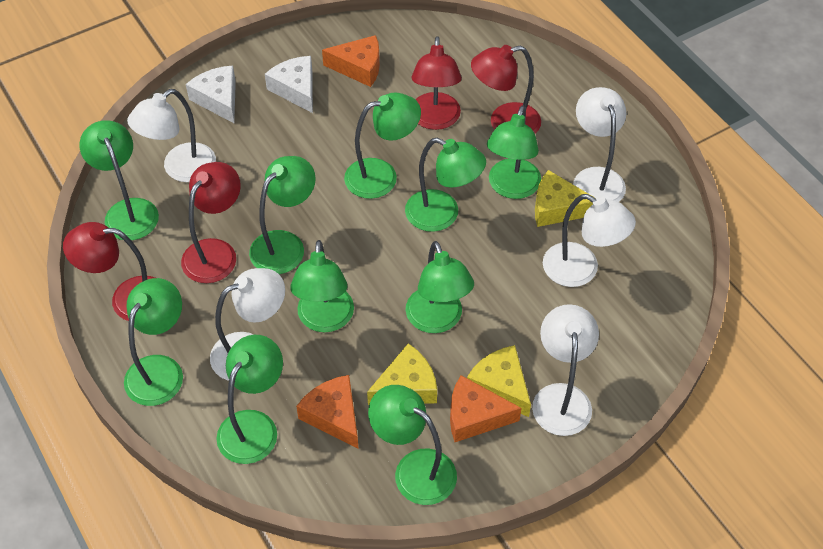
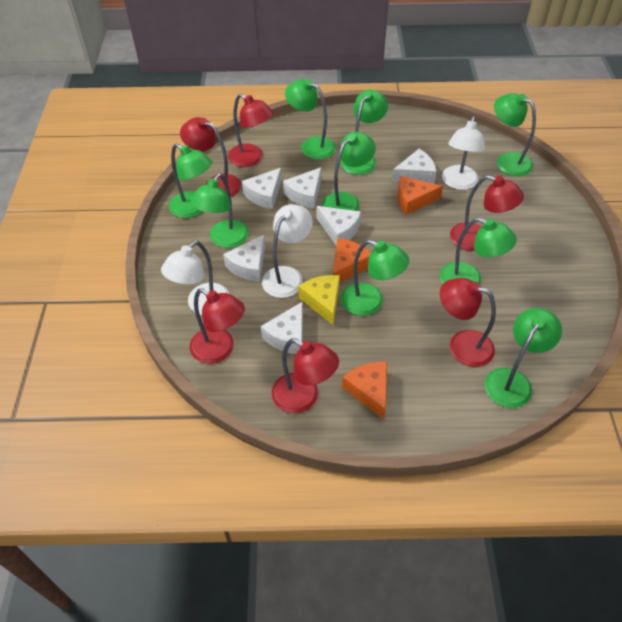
green lamp: 10 -> 9
red lamp: 4 -> 6
white cheese: 2 -> 6
white lamp: 5 -> 3
yellow cheese: 3 -> 1

